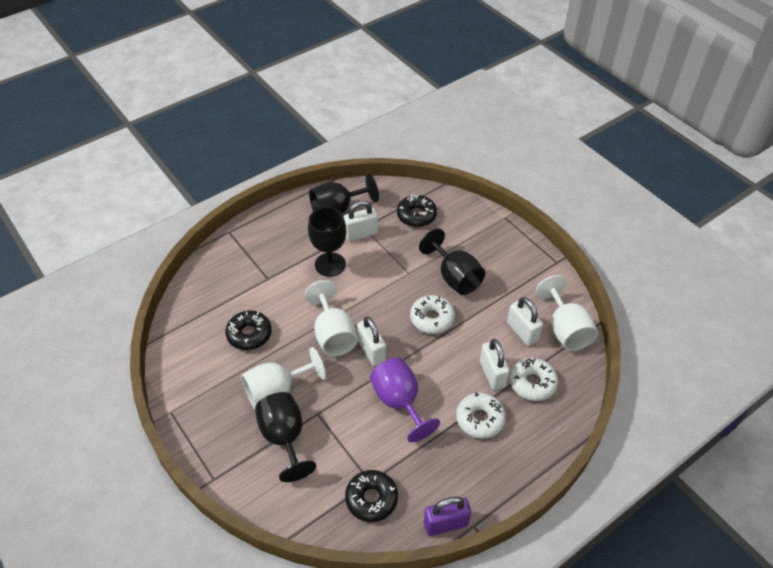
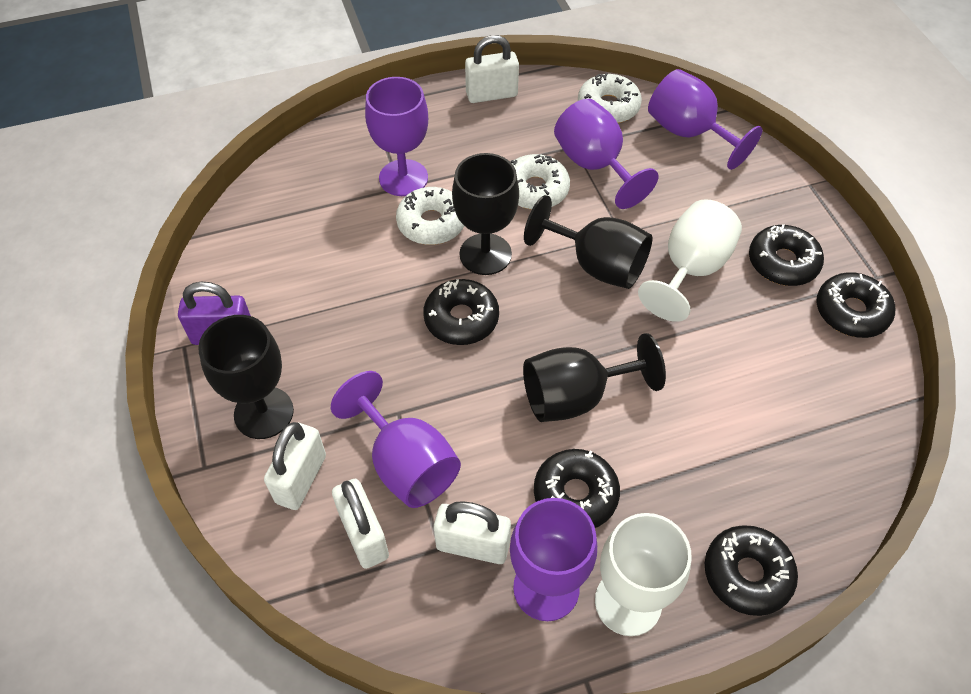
black donut: 3 -> 5
purple goblet: 1 -> 5
white goblet: 3 -> 2

